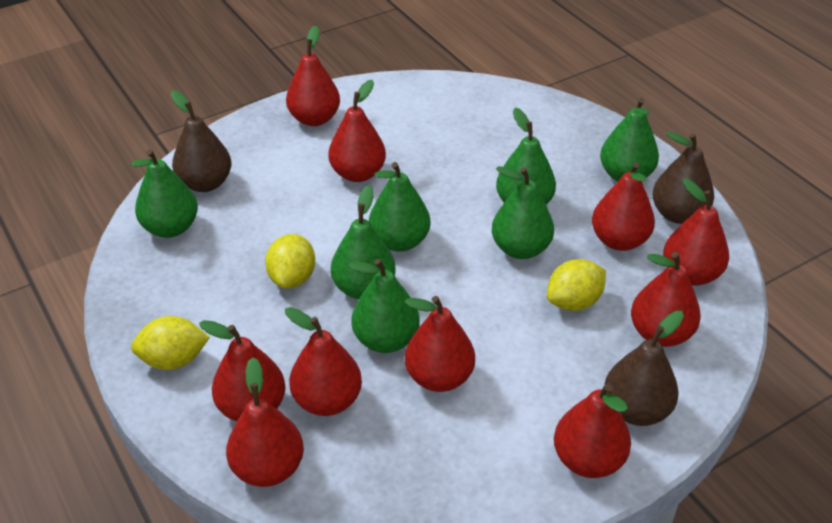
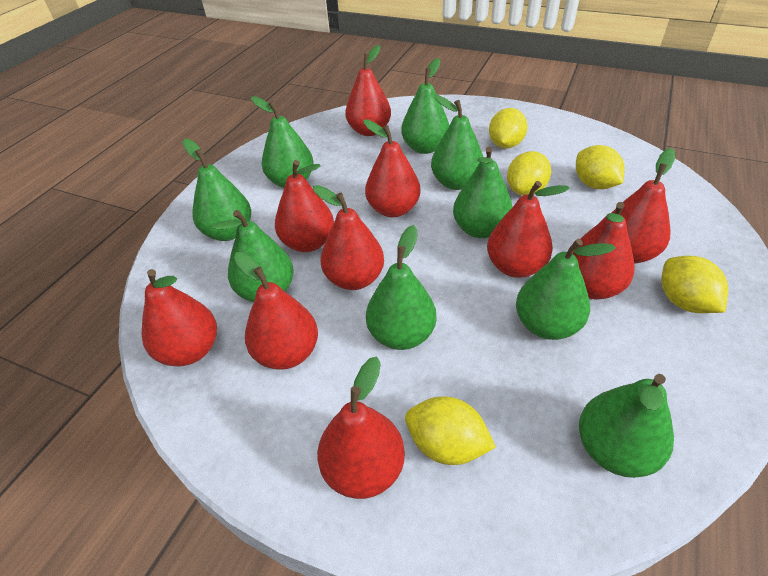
brown pear: 3 -> 0
green pear: 7 -> 9
yellow lemon: 3 -> 5

